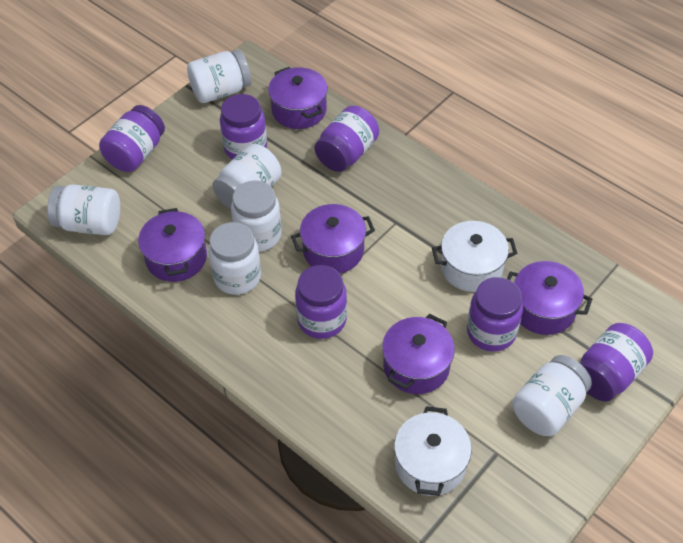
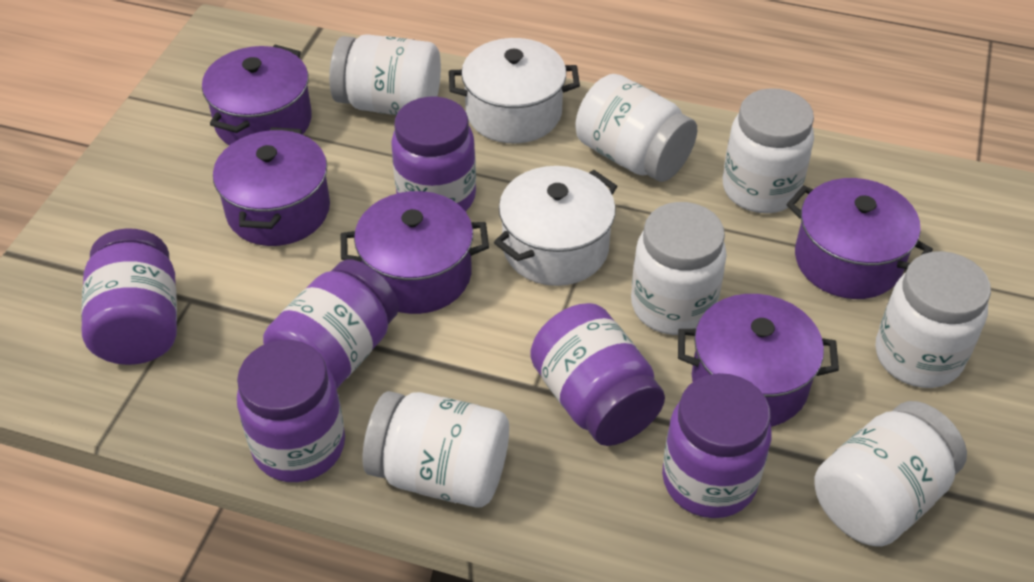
white jar: 6 -> 7

